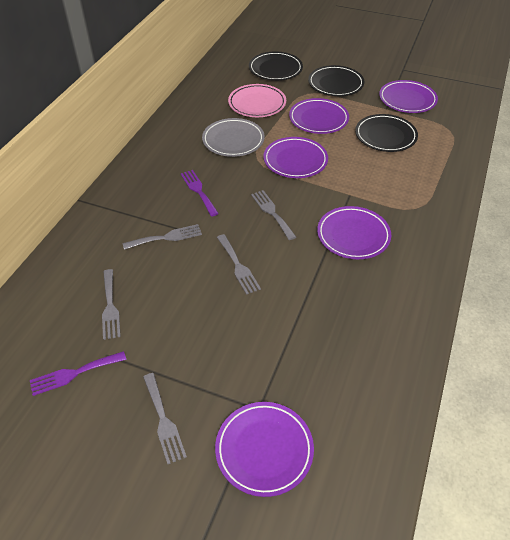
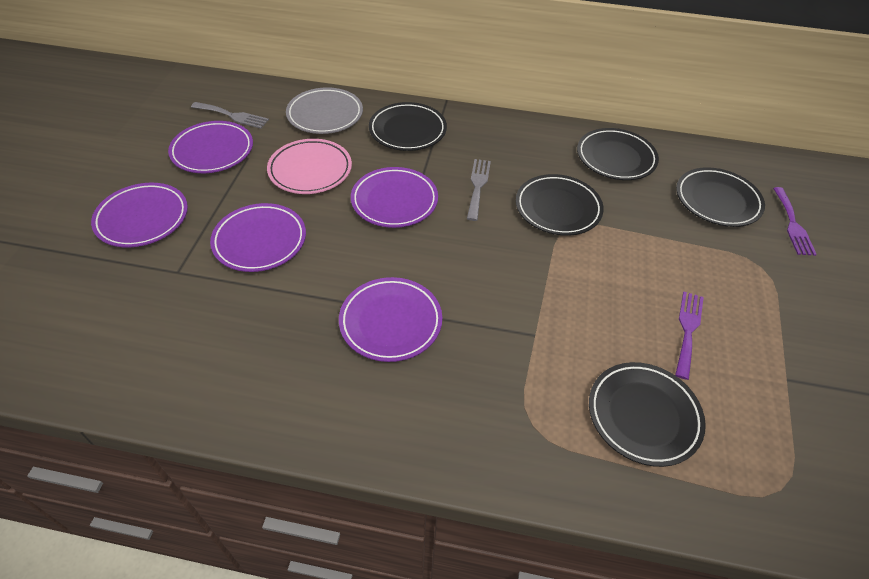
black plate: 3 -> 5
grey fork: 5 -> 2

